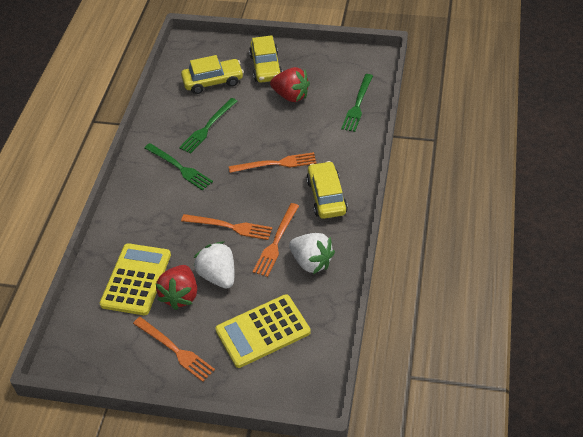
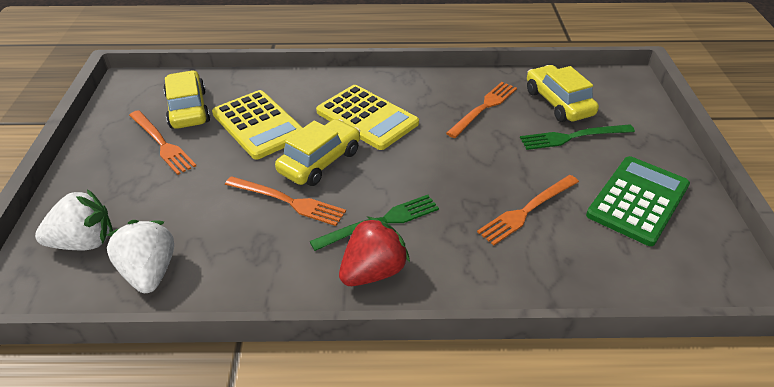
green calculator: 0 -> 1
green fork: 3 -> 2
red strawberry: 2 -> 1

